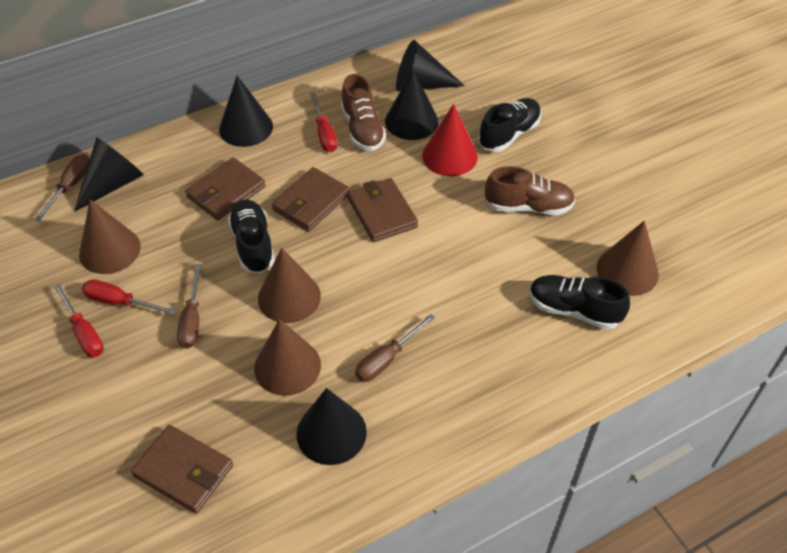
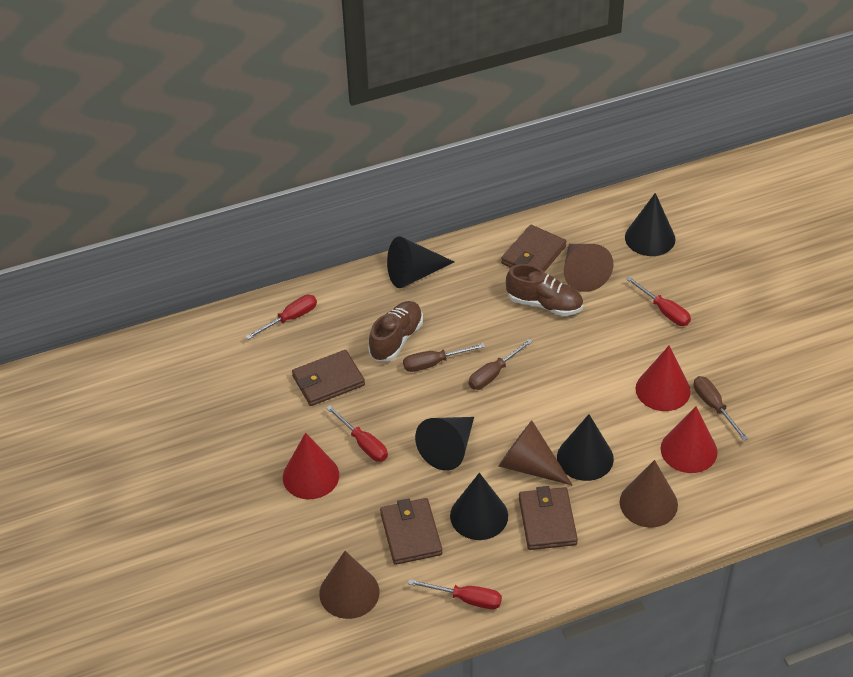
black shoe: 3 -> 0
red cone: 1 -> 3
red screwdriver: 3 -> 4

